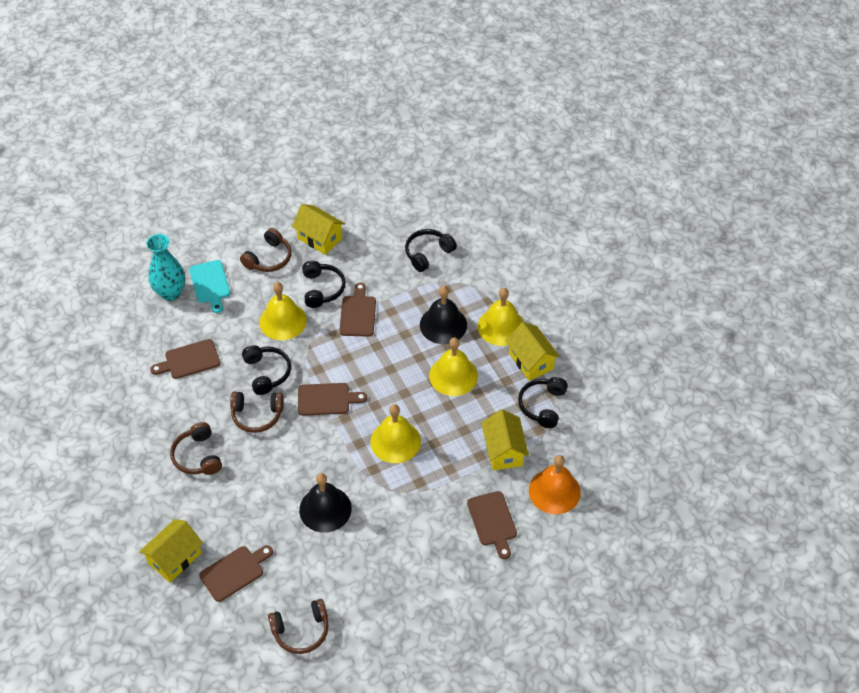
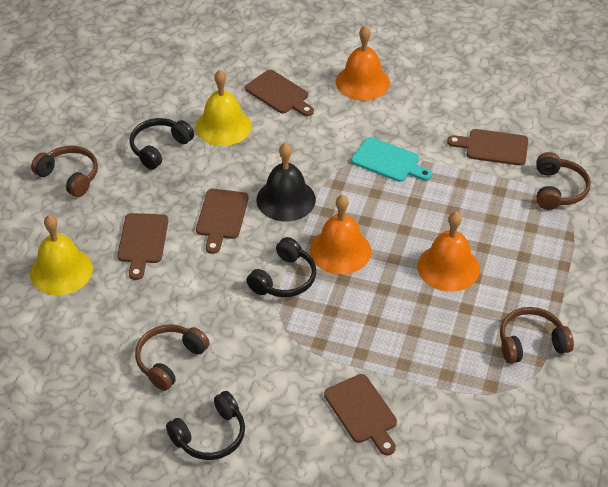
black bell: 2 -> 1
black headphones: 4 -> 3
orange bell: 1 -> 3
turquoise vase: 1 -> 0
yellow bell: 4 -> 2
yellow house: 4 -> 0

